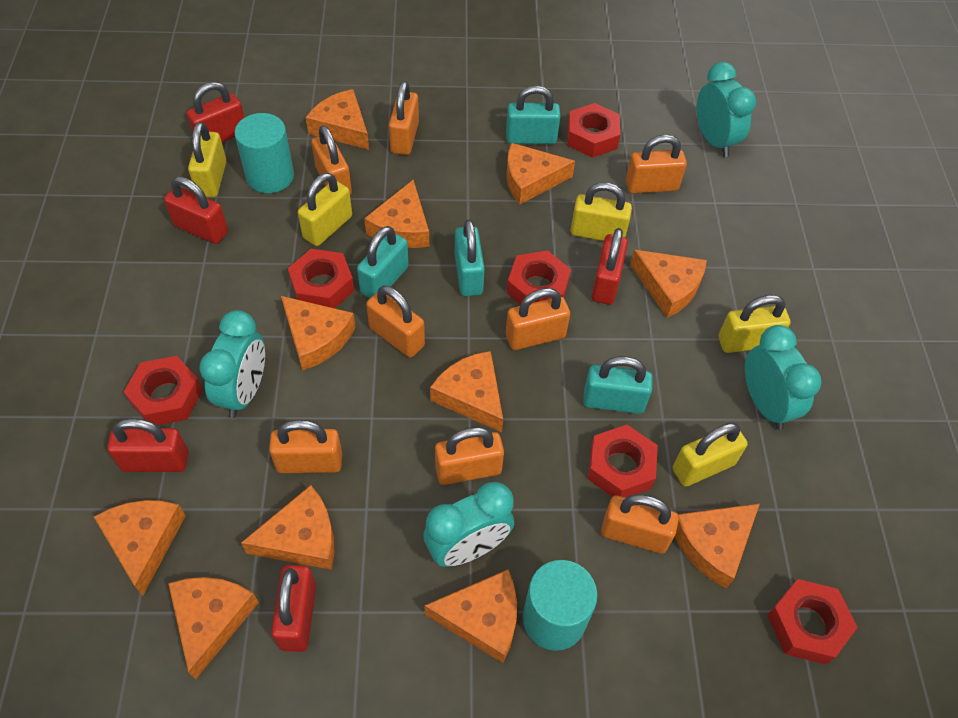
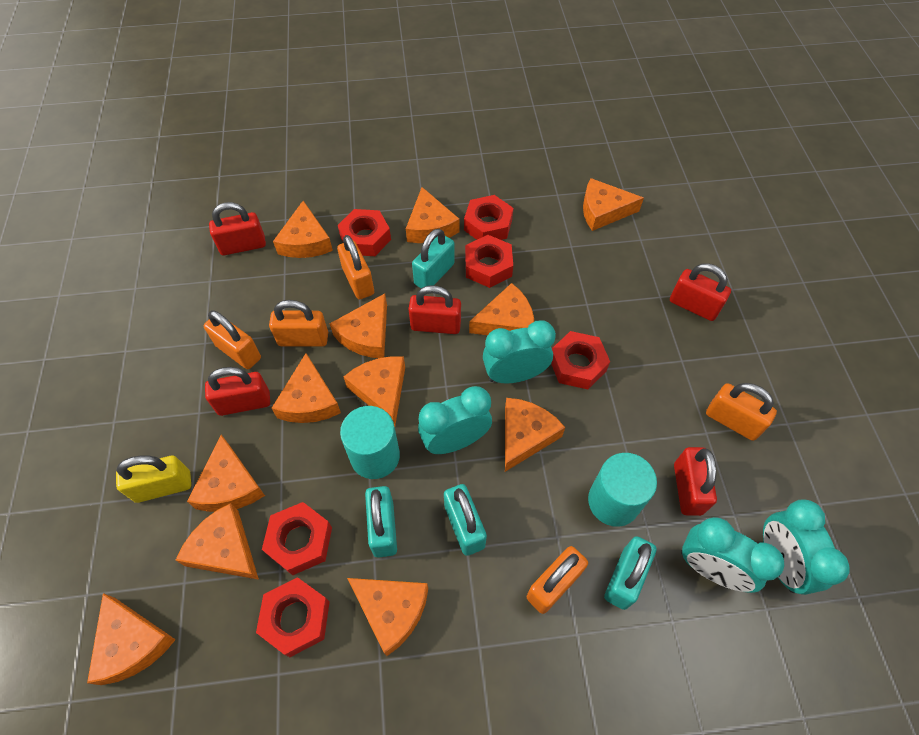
orange cheese: 11 -> 12
orange padlock: 8 -> 5
yellow padlock: 5 -> 1

